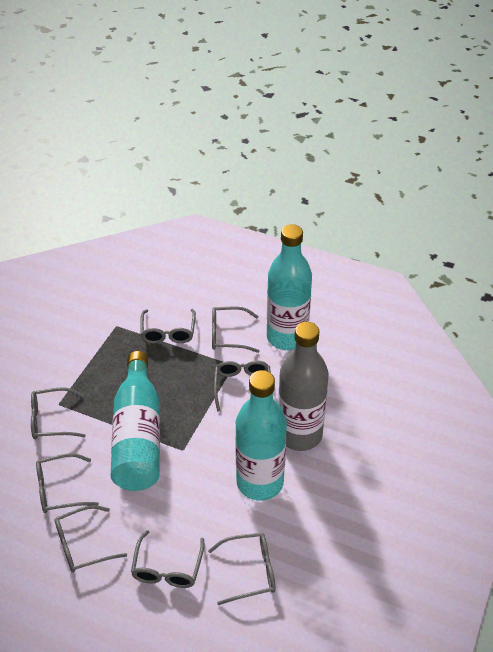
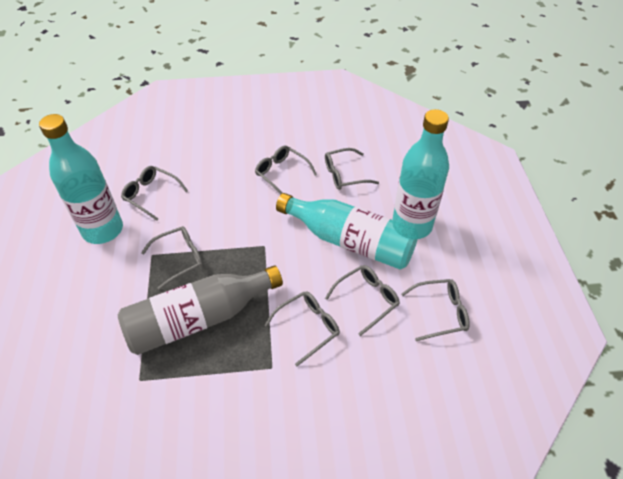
grey glasses: 8 -> 7

